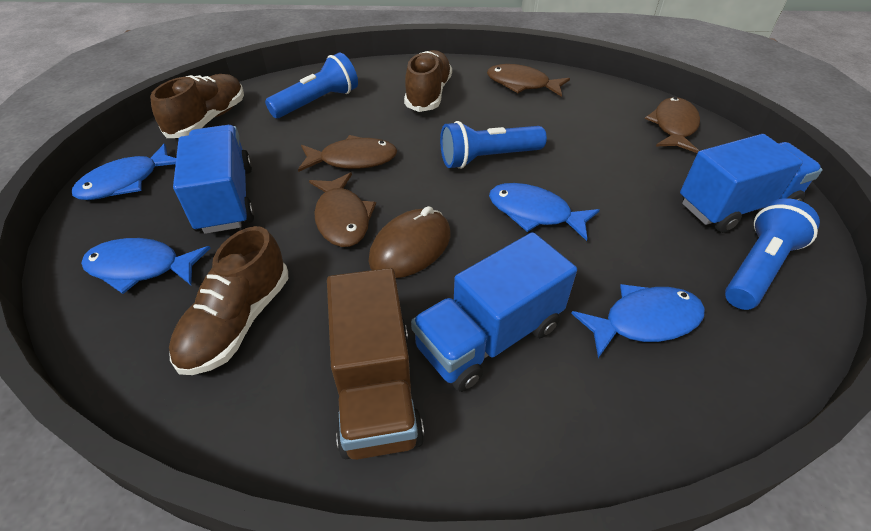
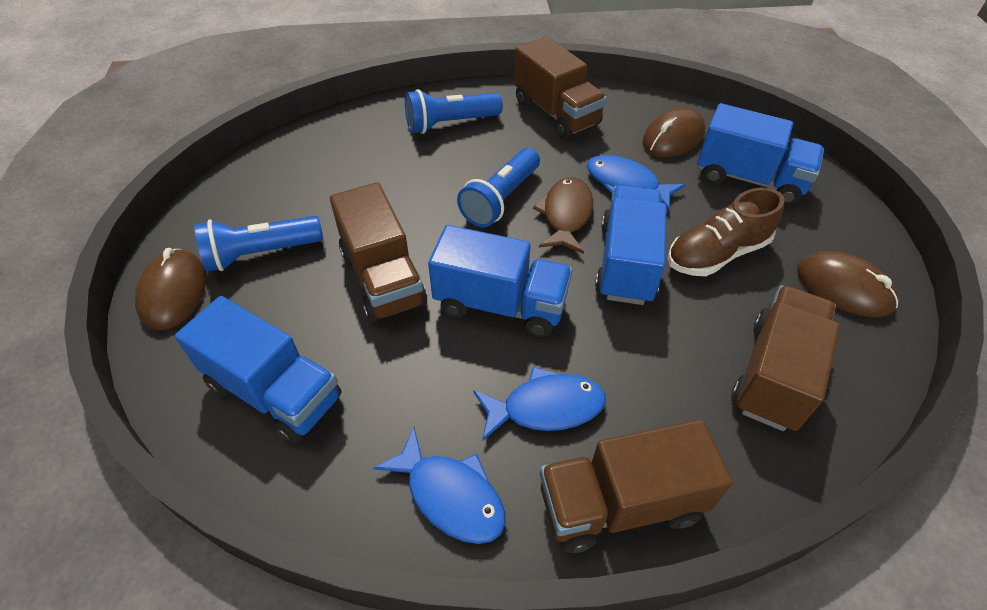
blue fish: 4 -> 3
blue truck: 3 -> 4
brown fish: 4 -> 1
brown mouse: 1 -> 3
brown shoe: 3 -> 1
brown truck: 1 -> 4

